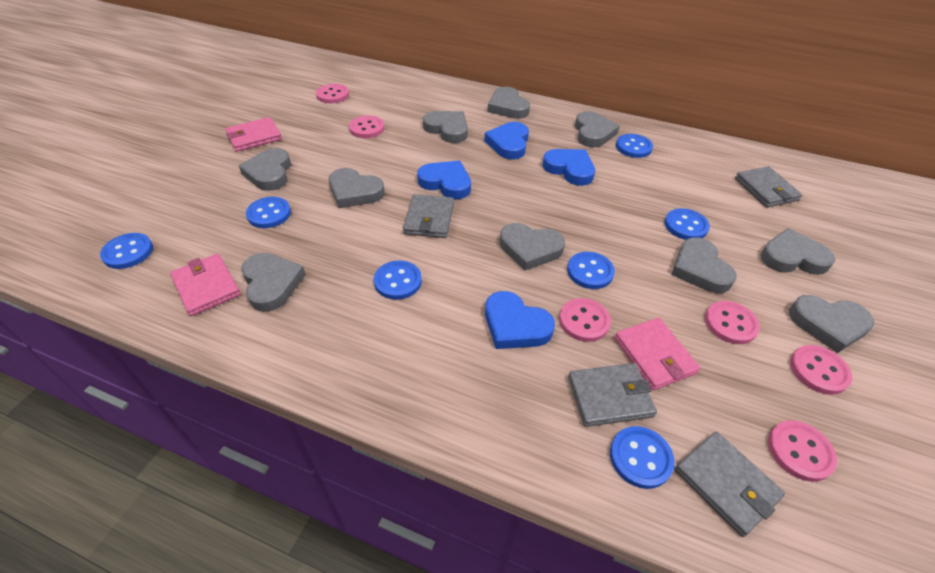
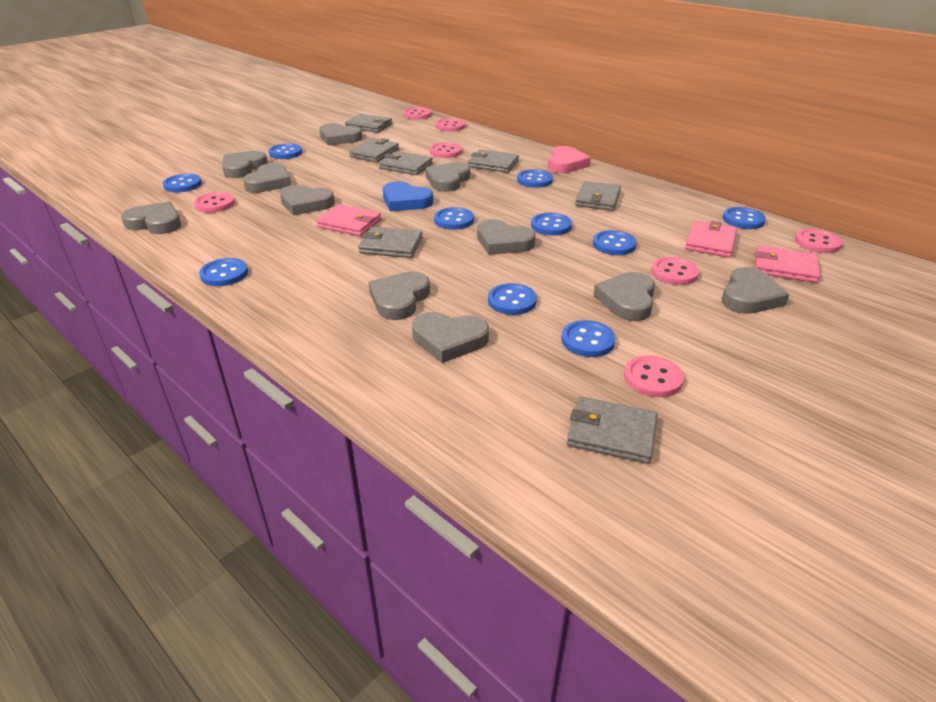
blue button: 7 -> 10
blue heart: 4 -> 1
grey heart: 10 -> 11
grey wallet: 4 -> 7
pink button: 6 -> 7
pink heart: 0 -> 1

